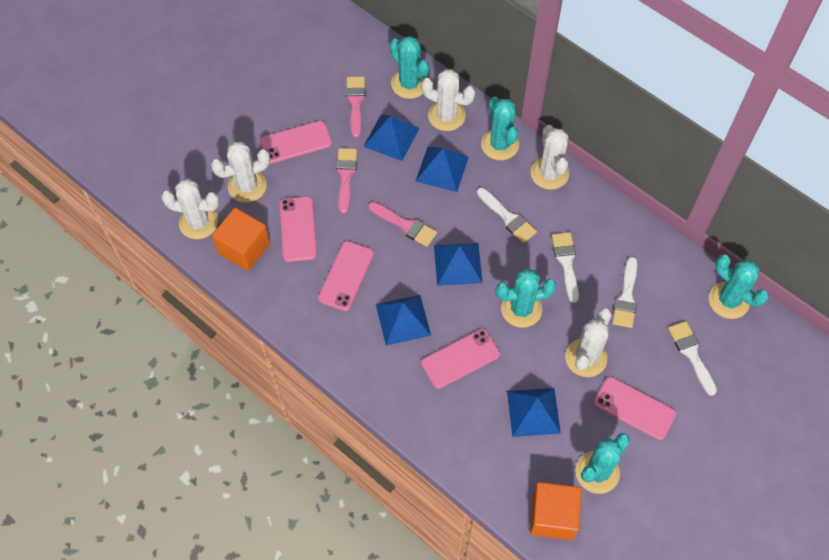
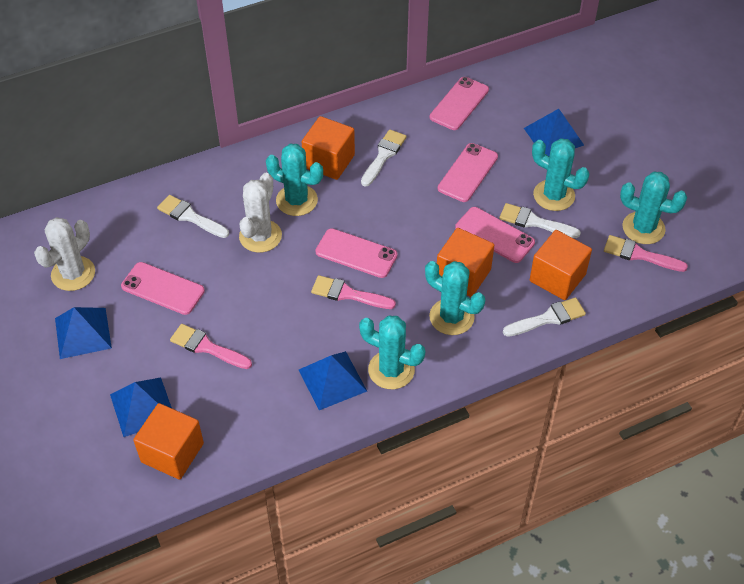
blue pyramid: 5 -> 4
orange cube: 2 -> 4
white cactus: 5 -> 2

